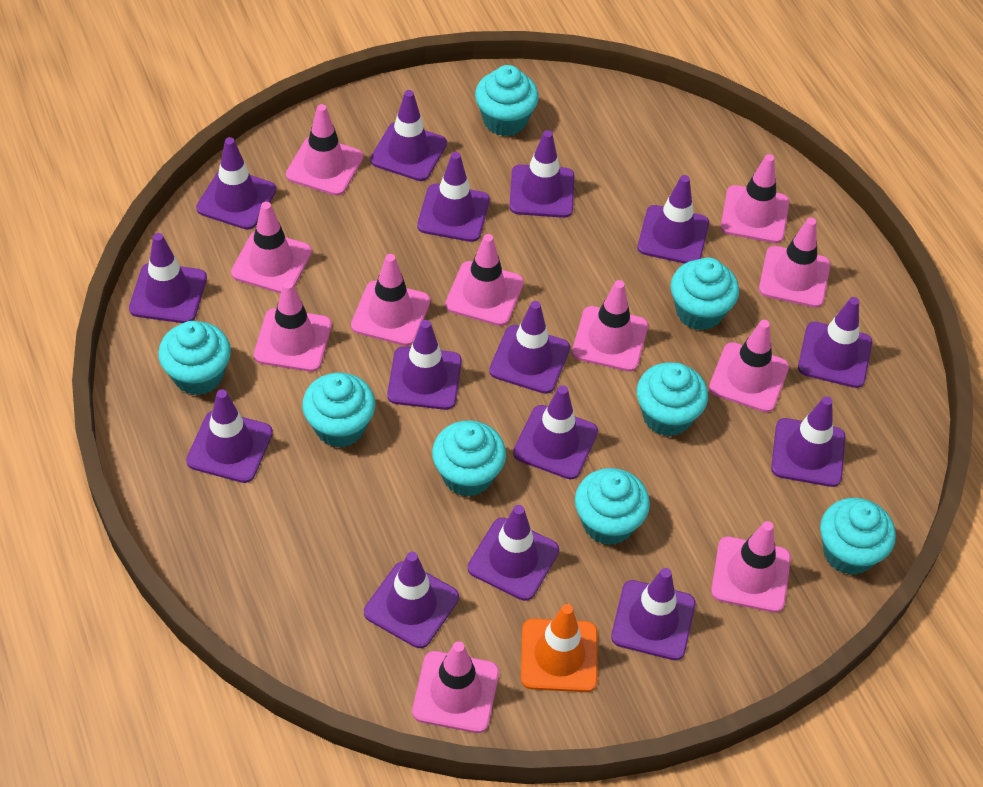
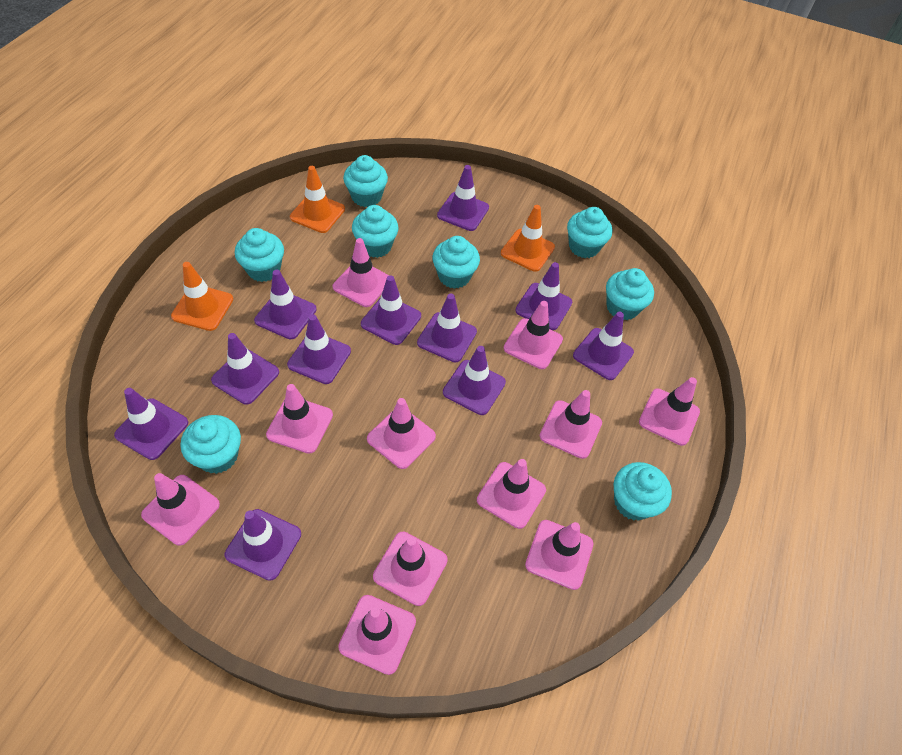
orange traffic cone: 1 -> 3
purple traffic cone: 15 -> 11

